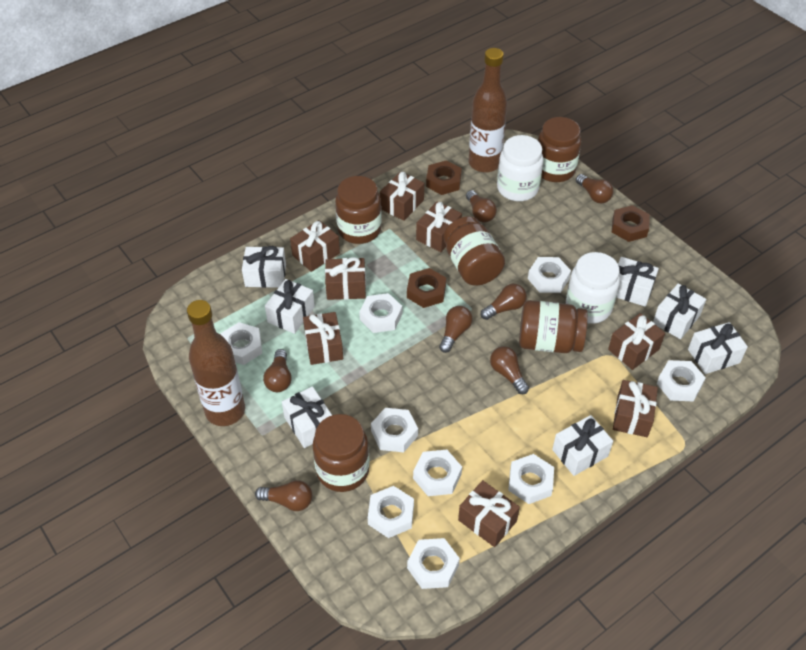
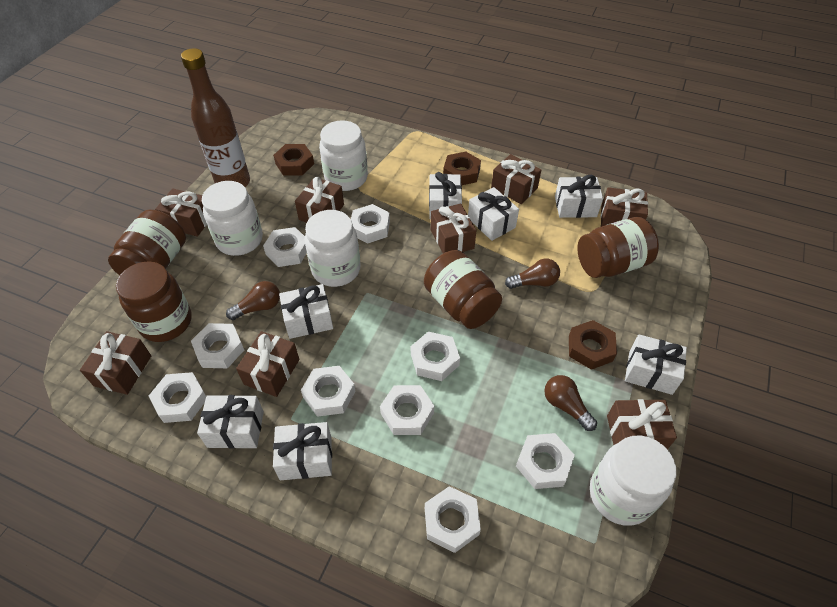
brown bottle: 2 -> 1
brown jar: 5 -> 4
brown light bulb: 7 -> 3
white jar: 2 -> 4

